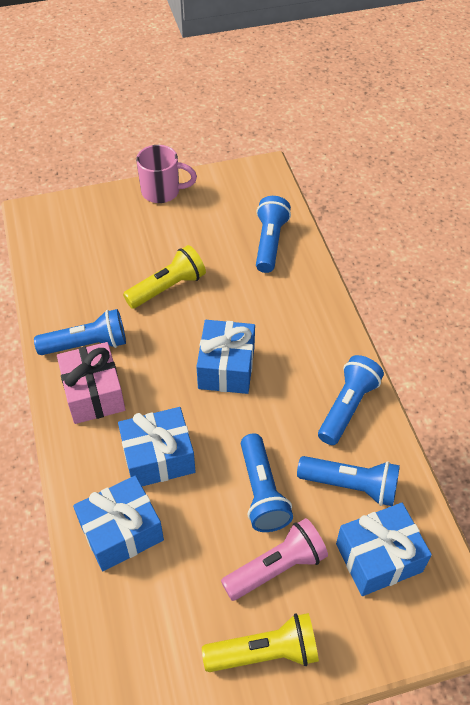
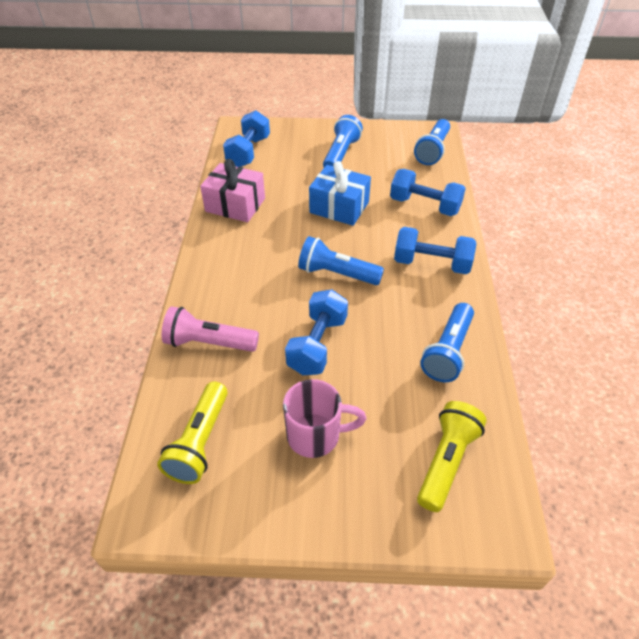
blue dumbbell: 0 -> 4
blue flashlight: 5 -> 4
blue gift: 4 -> 1

